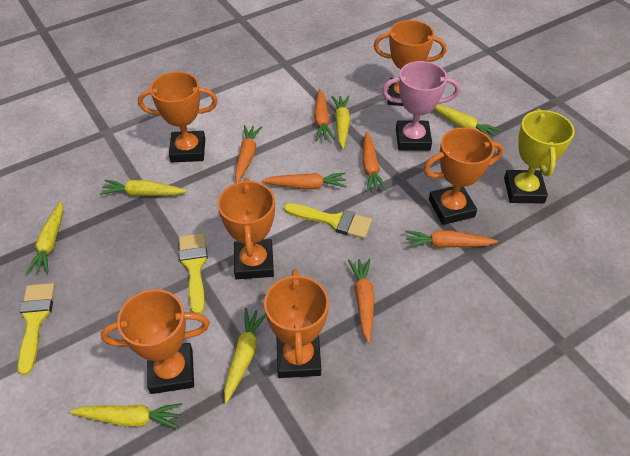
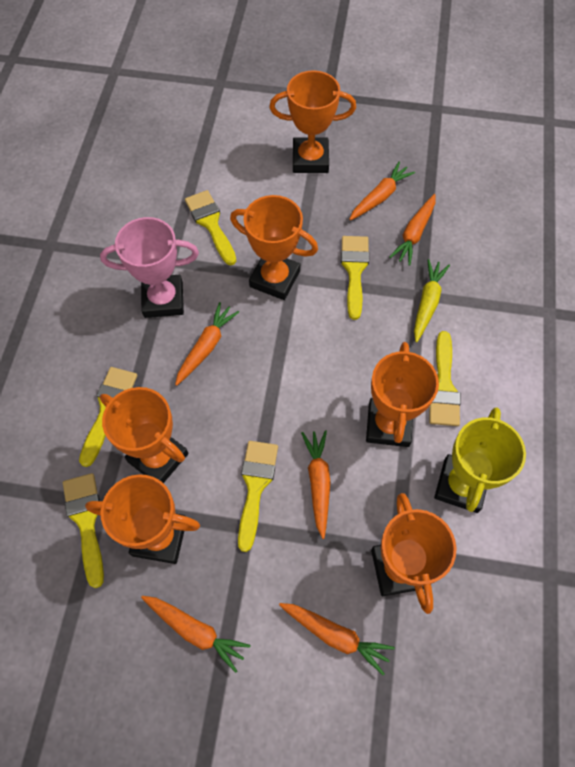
yellow brush: 3 -> 6
yellow carrot: 6 -> 1

